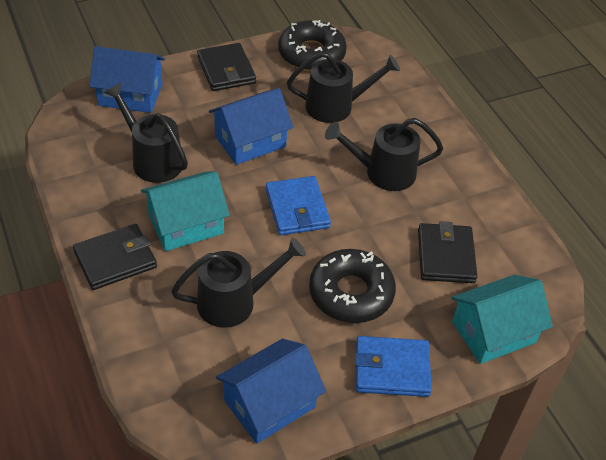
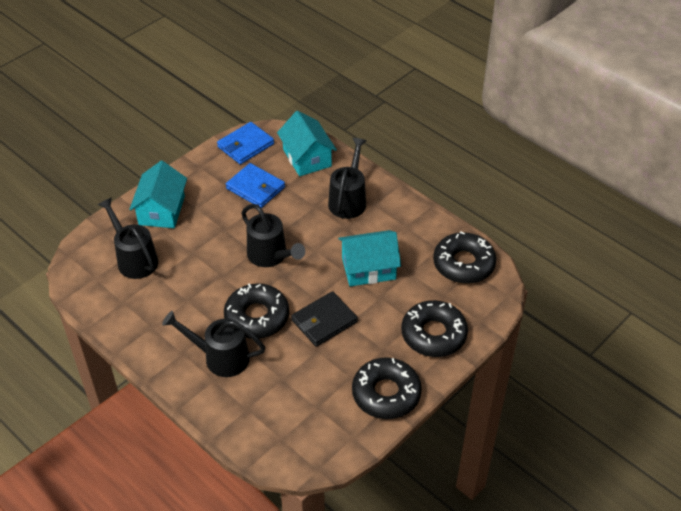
black donut: 2 -> 4
black wallet: 3 -> 1
blue house: 3 -> 0
turquoise house: 2 -> 3

